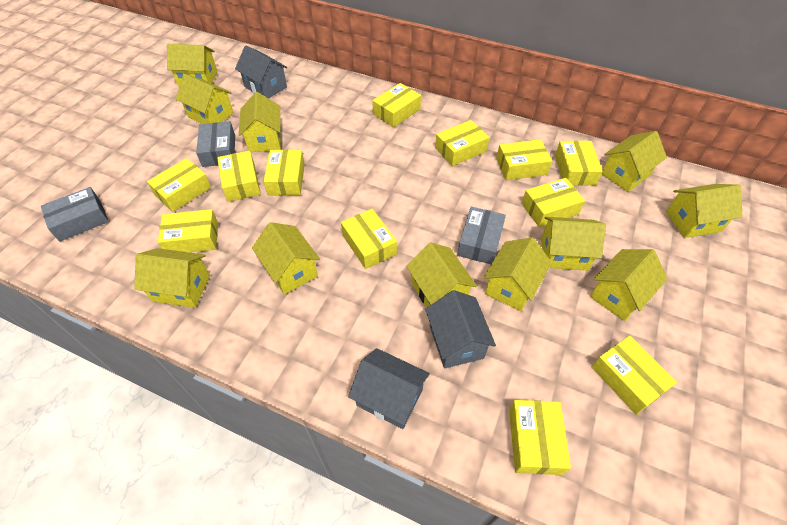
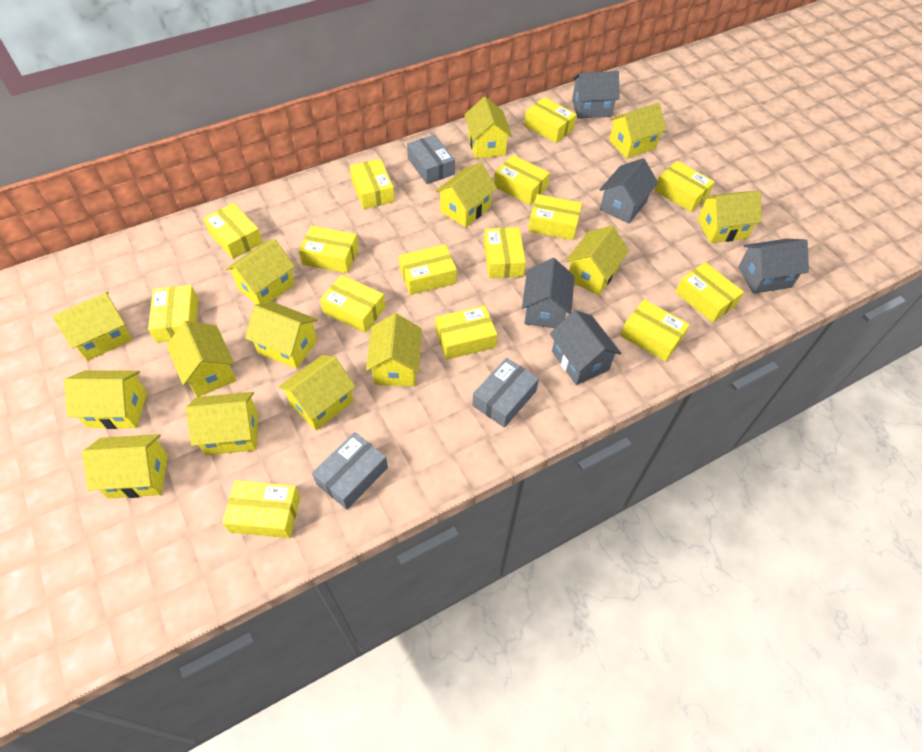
grey house: 3 -> 5
yellow box: 12 -> 15
yellow house: 11 -> 14

